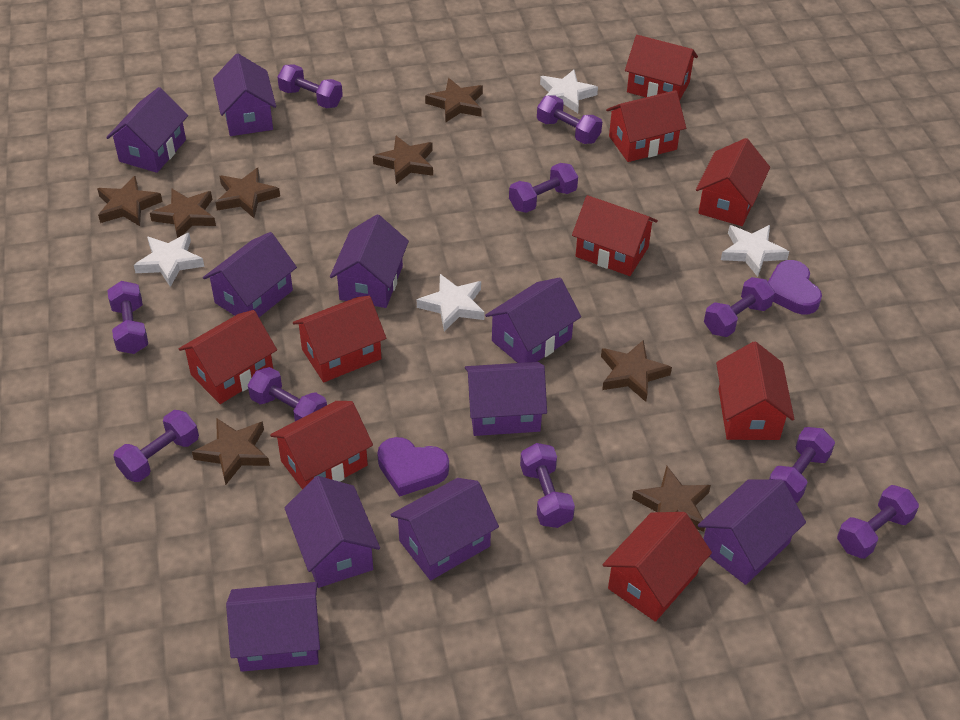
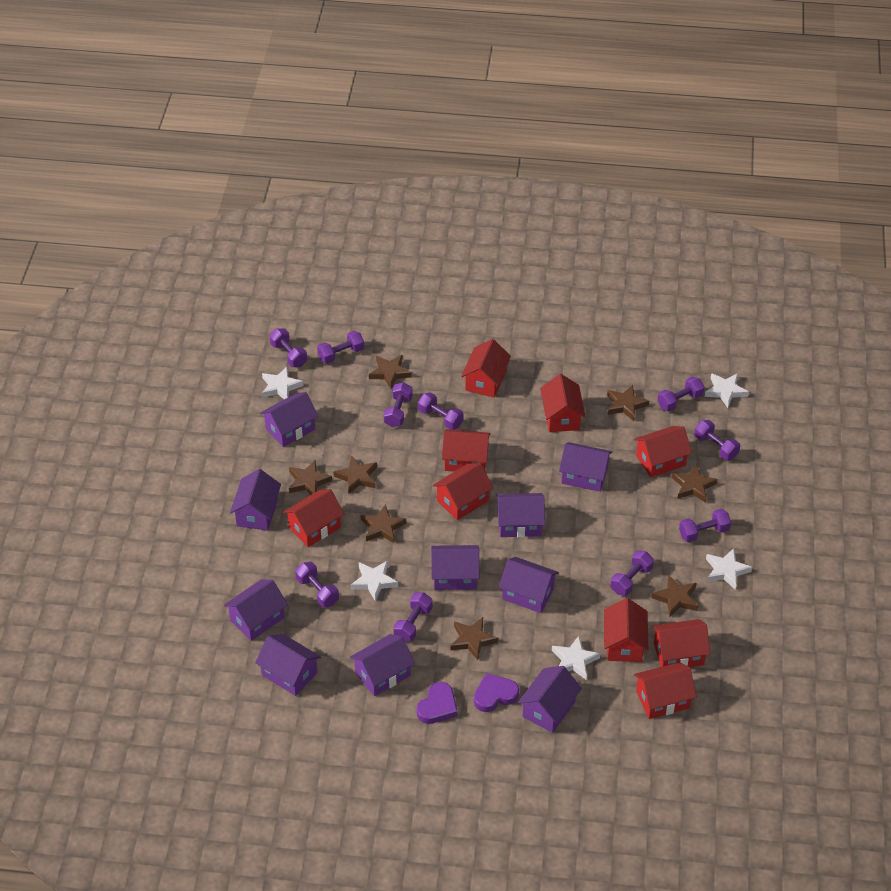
white star: 4 -> 5

